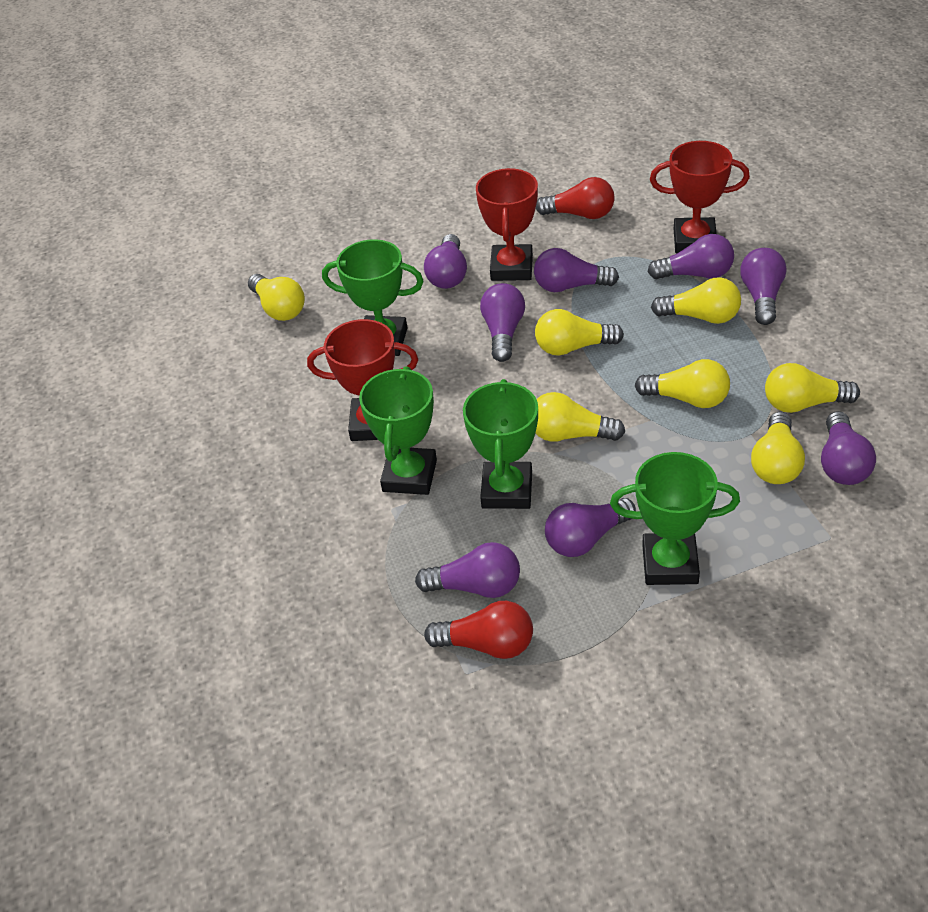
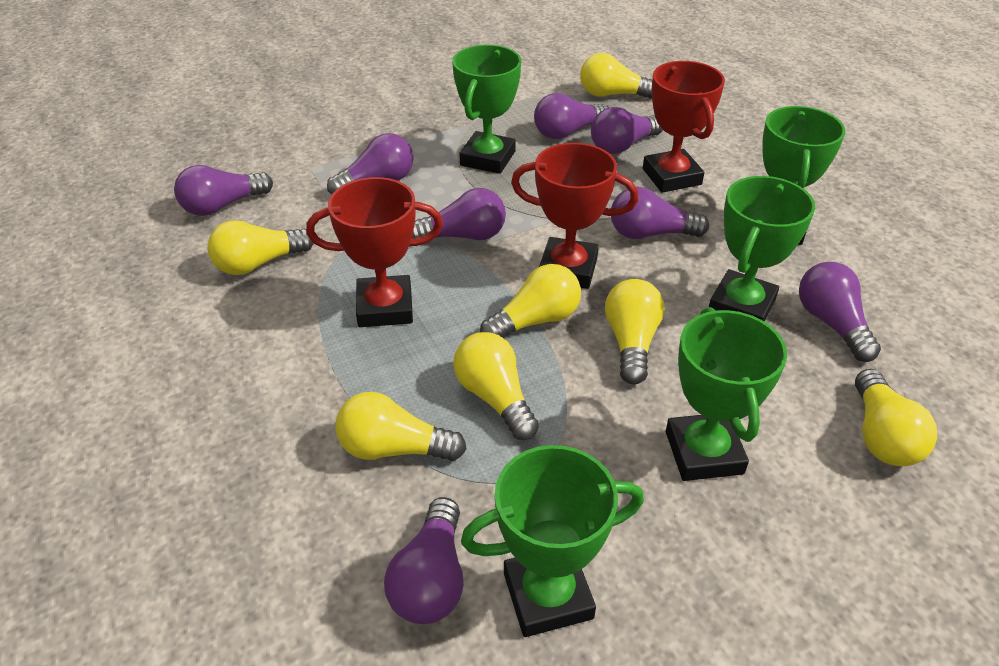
green trophy: 4 -> 5
red light bulb: 2 -> 0

